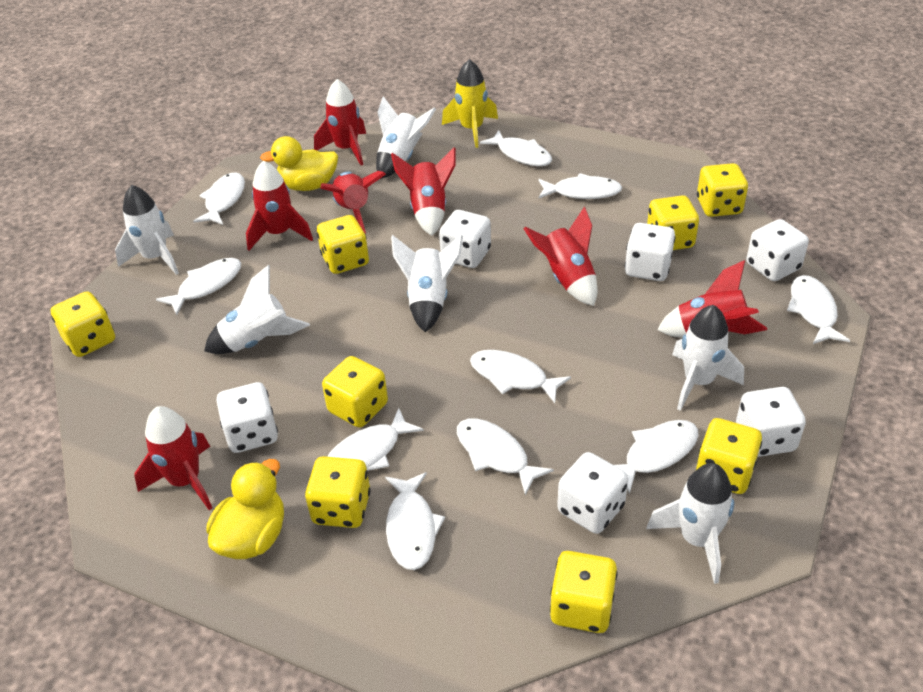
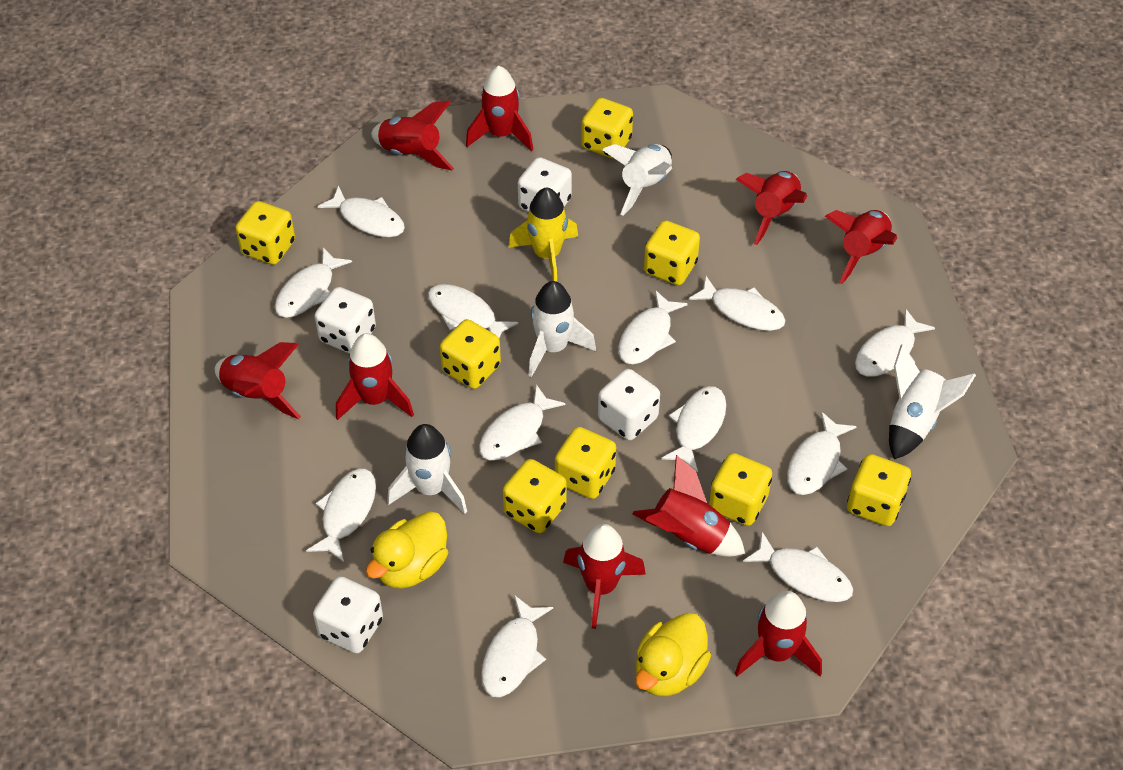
red rocket: 7 -> 9
white dice: 6 -> 4
white fish: 10 -> 12
white rocket: 6 -> 4

